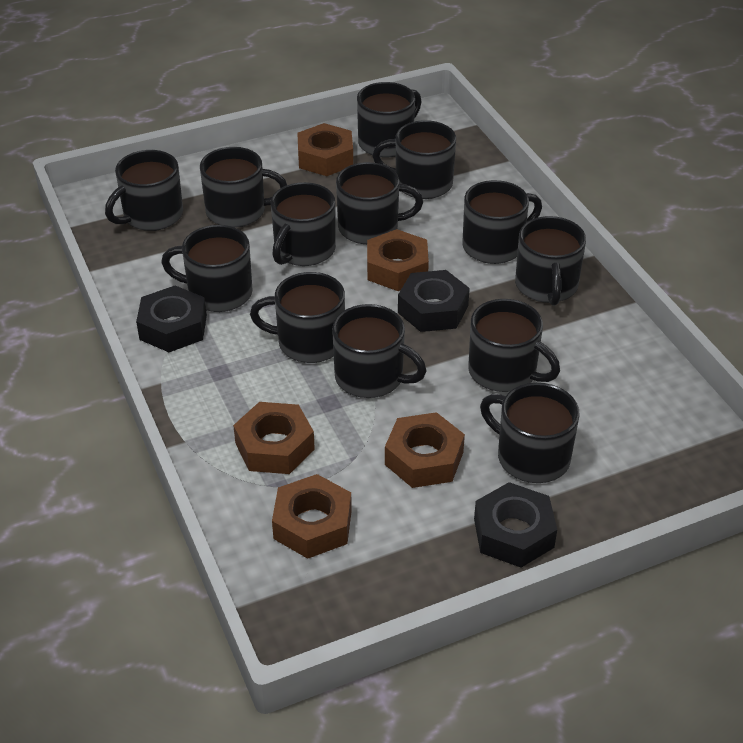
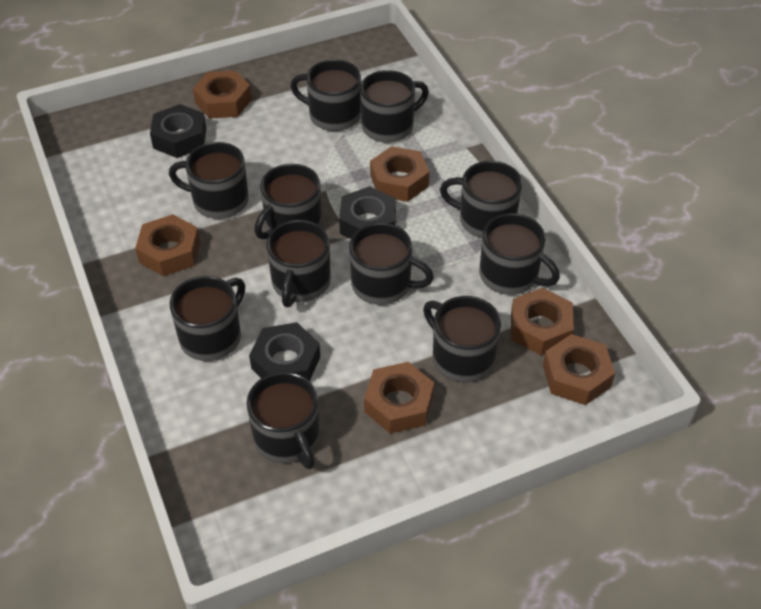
black mug: 13 -> 11
brown nut: 5 -> 6

